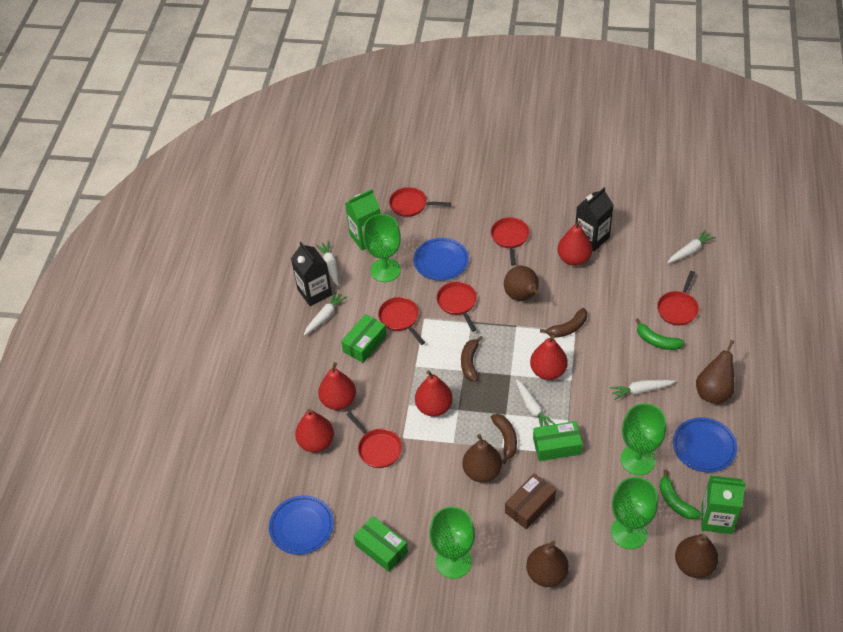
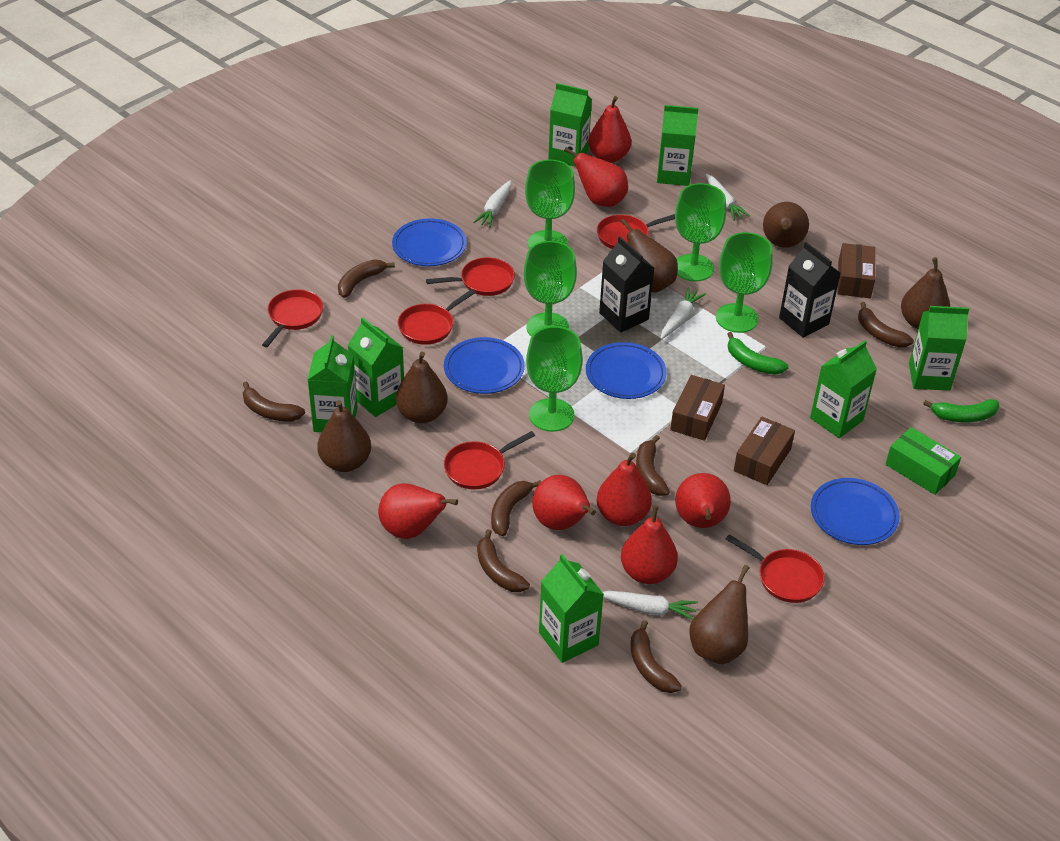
blue plate: 3 -> 4
brown banana: 3 -> 7
brown box: 1 -> 3
brown pear: 5 -> 6
green box: 3 -> 1
green carton: 2 -> 7
green goblet: 4 -> 5
red pear: 5 -> 7
white carrot: 5 -> 4

